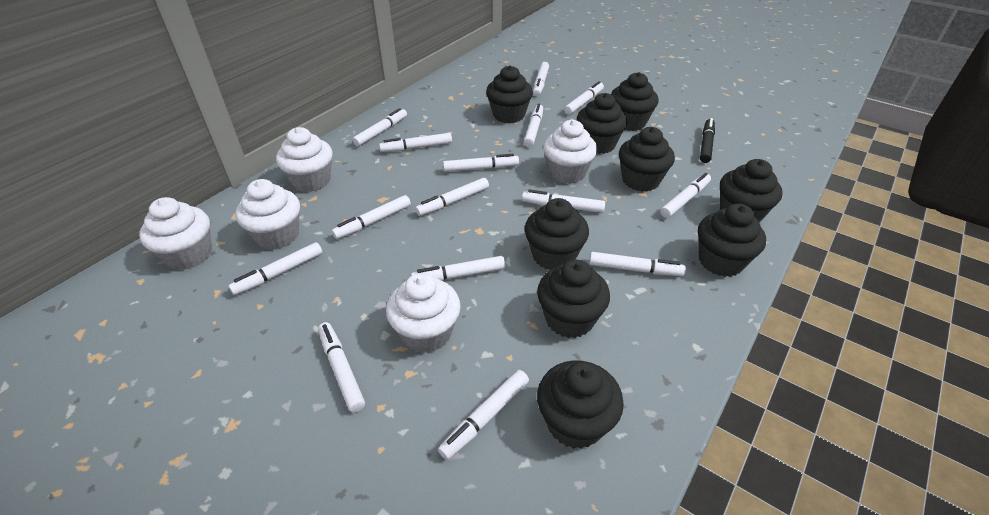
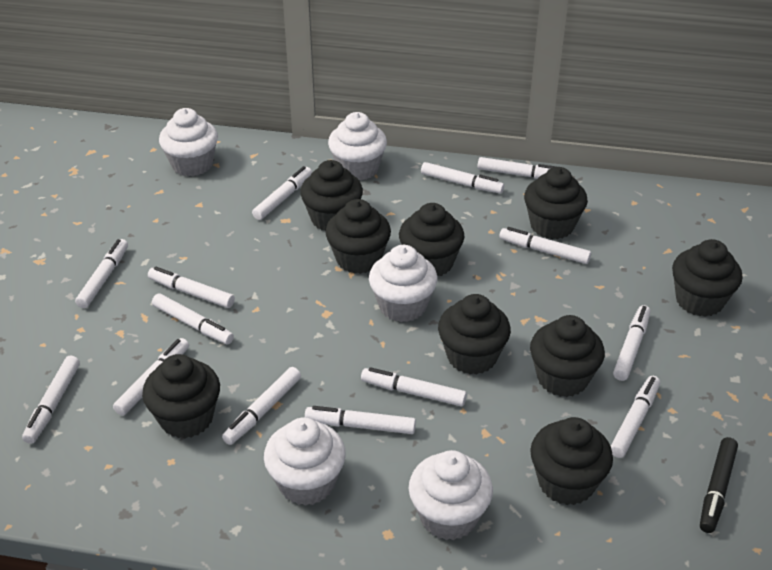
white marker: 15 -> 14

